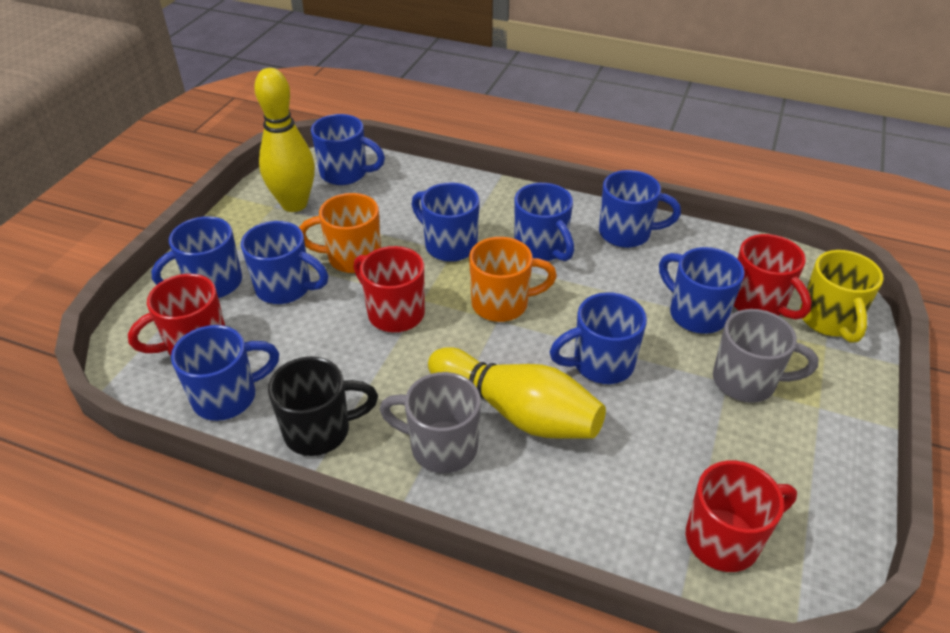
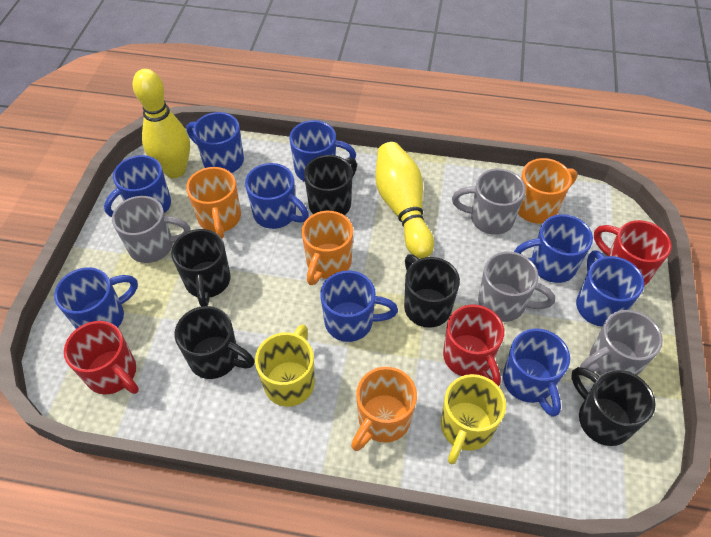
black mug: 1 -> 5
grey mug: 2 -> 4
orange mug: 2 -> 4
red mug: 4 -> 3
yellow mug: 1 -> 2

